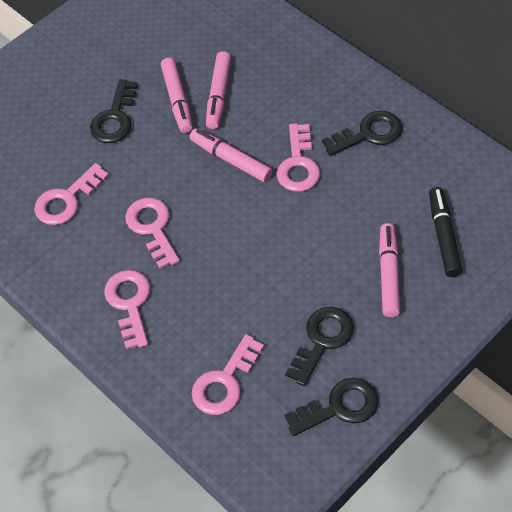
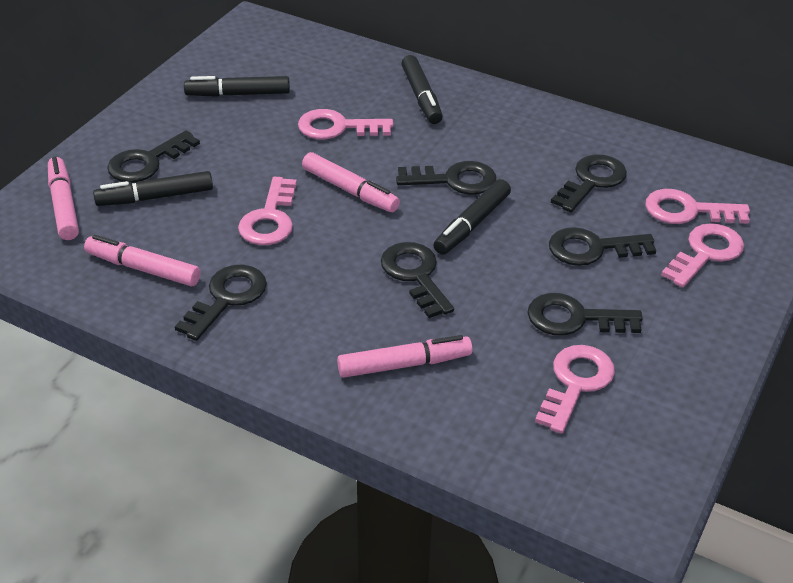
black key: 4 -> 7
black marker: 1 -> 4

